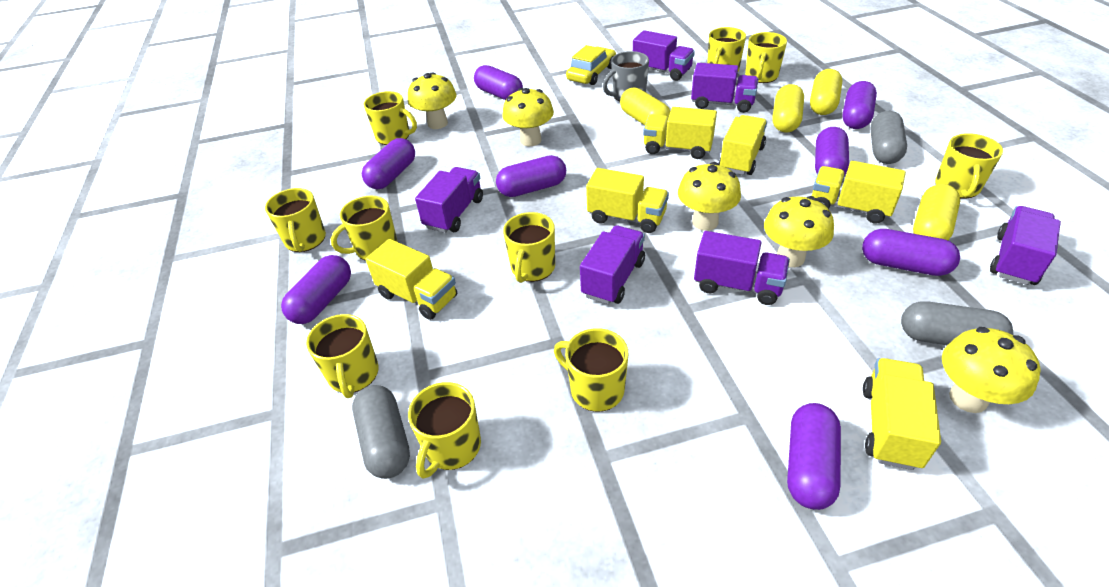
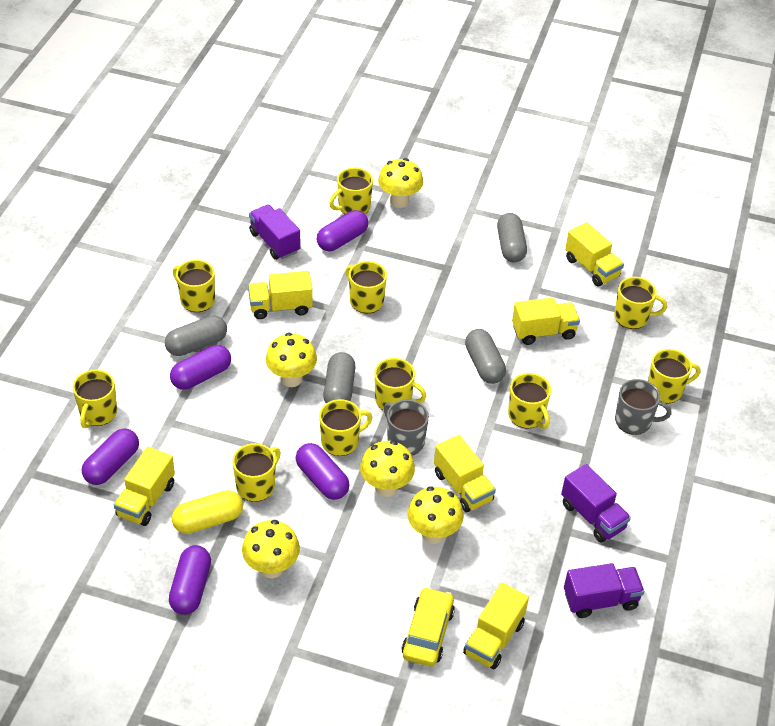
grey capsule: 3 -> 4
grey mug: 1 -> 2
purple capsule: 8 -> 5
purple truck: 6 -> 3
yellow capsule: 4 -> 1

